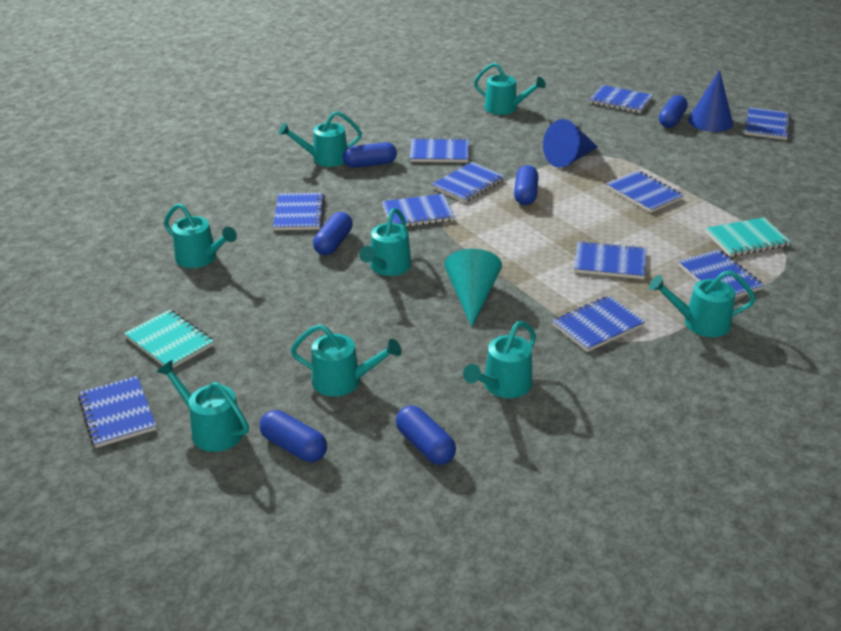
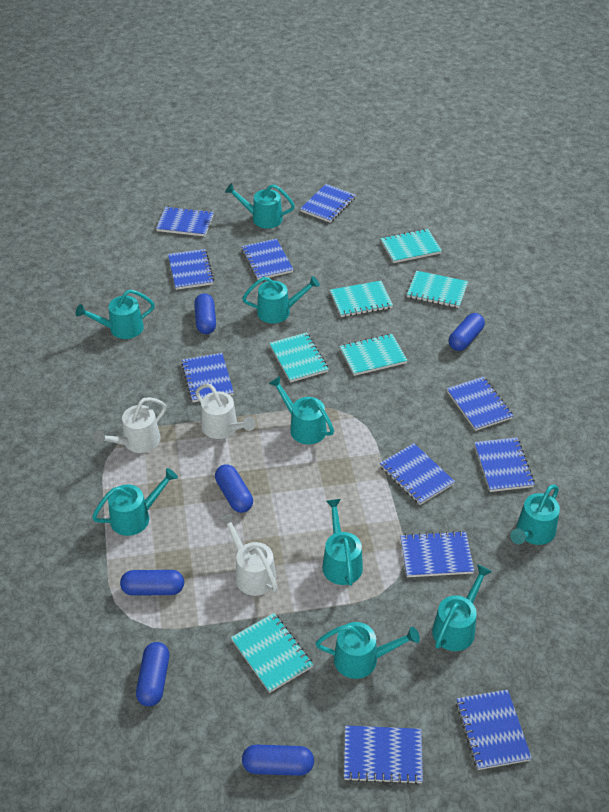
blue cone: 2 -> 0
turquoise cone: 1 -> 0
turquoise notebook: 2 -> 6
turquoise watering can: 8 -> 9
white watering can: 0 -> 3

